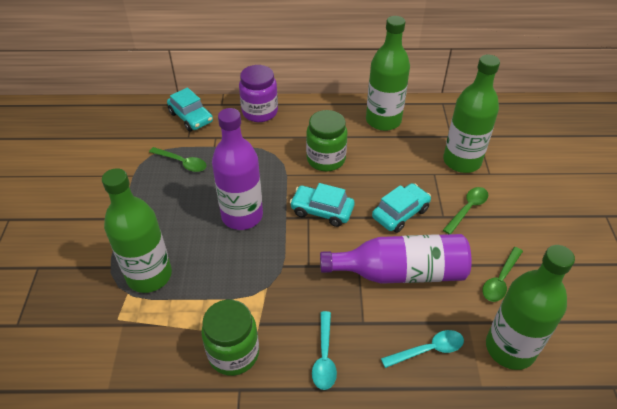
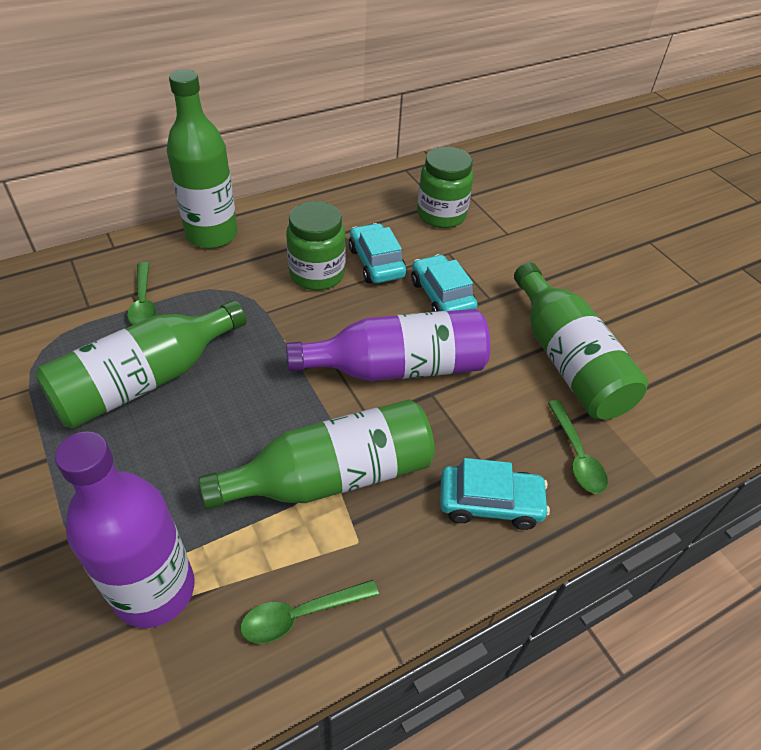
purple jar: 1 -> 0
turquoise spoon: 2 -> 0

